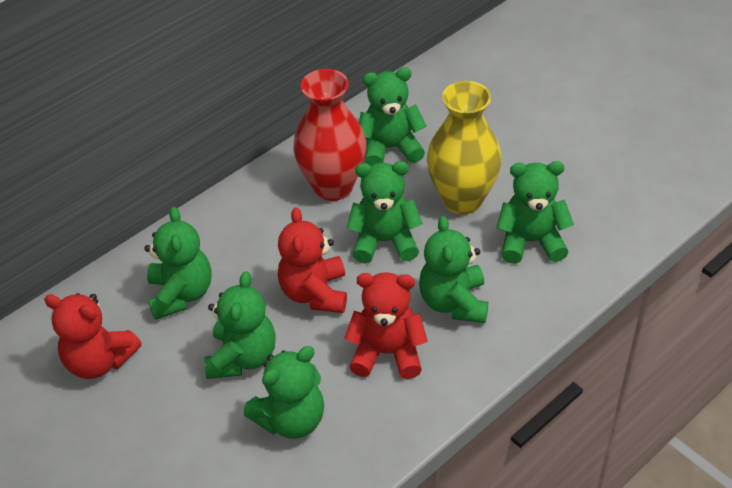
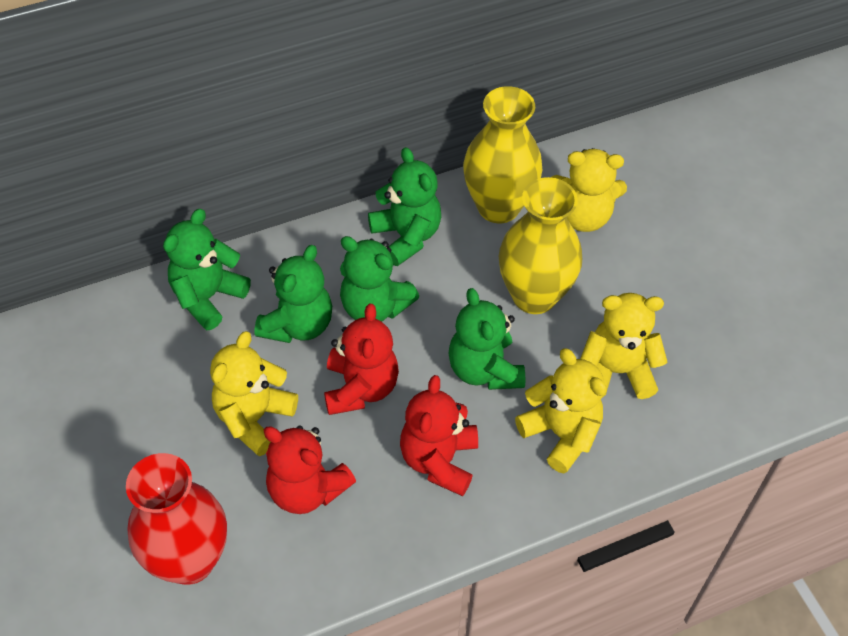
green teddy bear: 7 -> 5
yellow teddy bear: 0 -> 4
yellow vase: 1 -> 2

